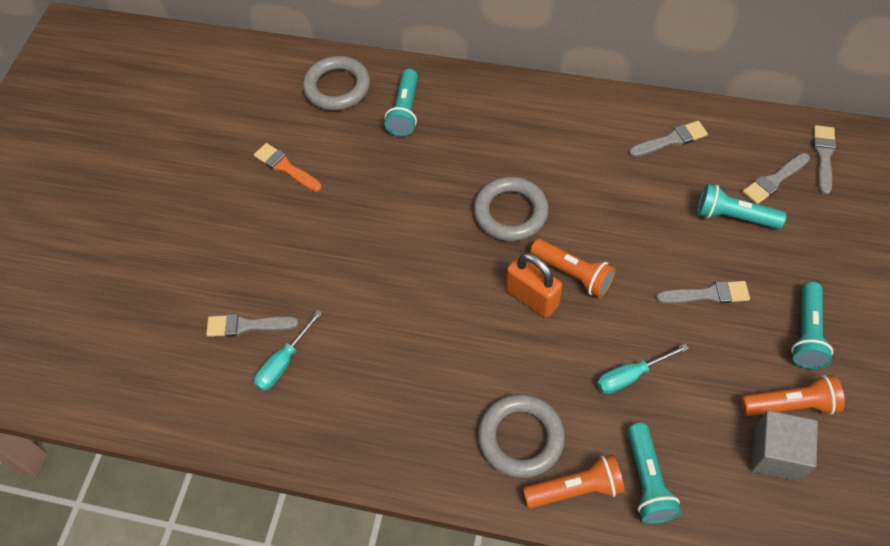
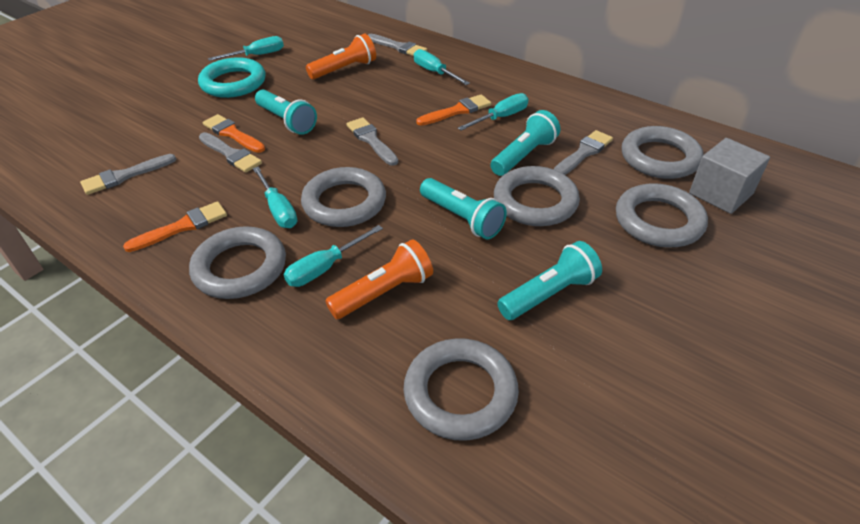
grey ring: 3 -> 6
orange brush: 1 -> 3
orange flashlight: 3 -> 2
orange padlock: 1 -> 0
turquoise ring: 0 -> 1
turquoise screwdriver: 2 -> 5

